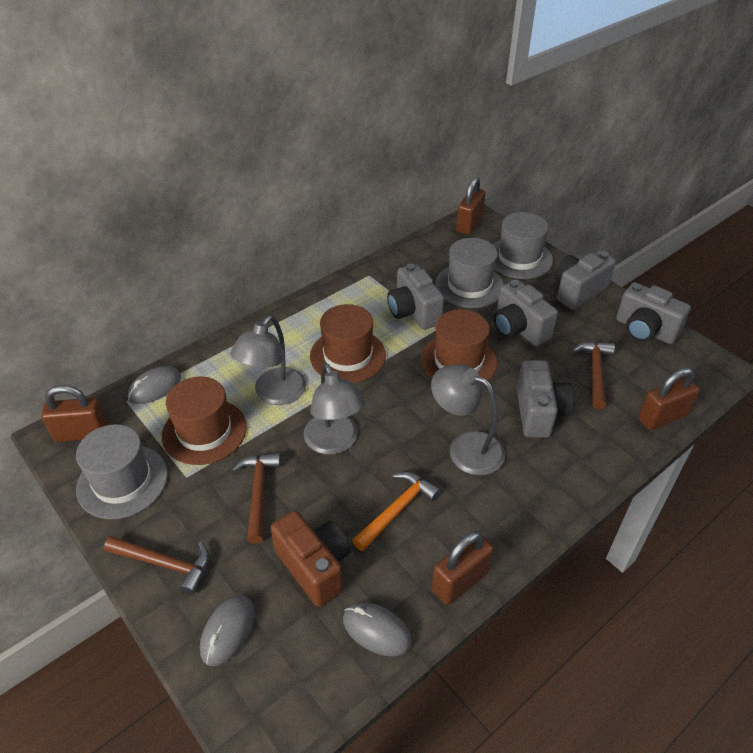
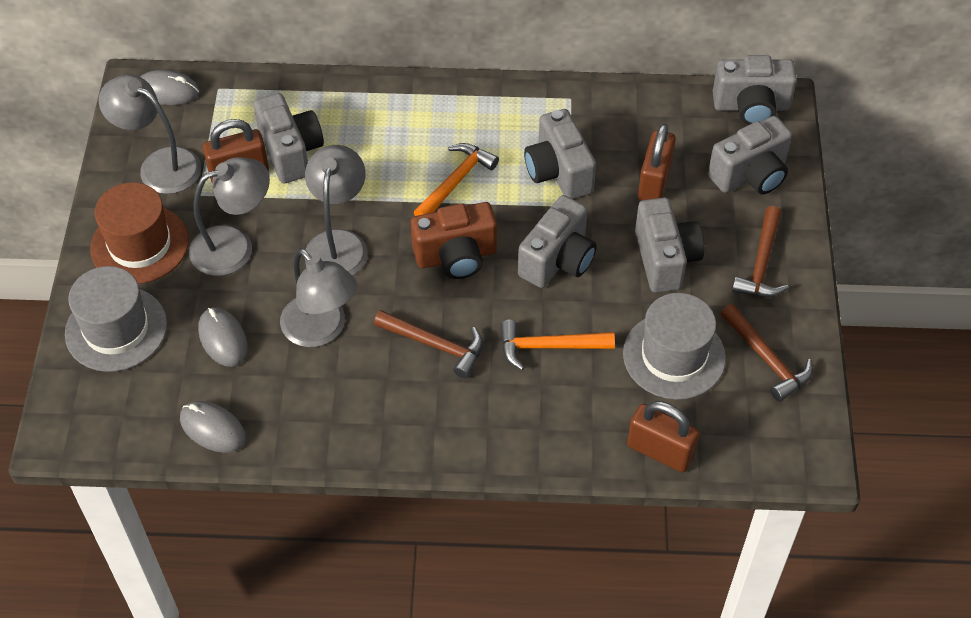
brown hat: 3 -> 1
brown padlock: 4 -> 3
grey camera: 5 -> 6
grey hat: 3 -> 2
grey lamp: 3 -> 4
orange hammer: 1 -> 2

